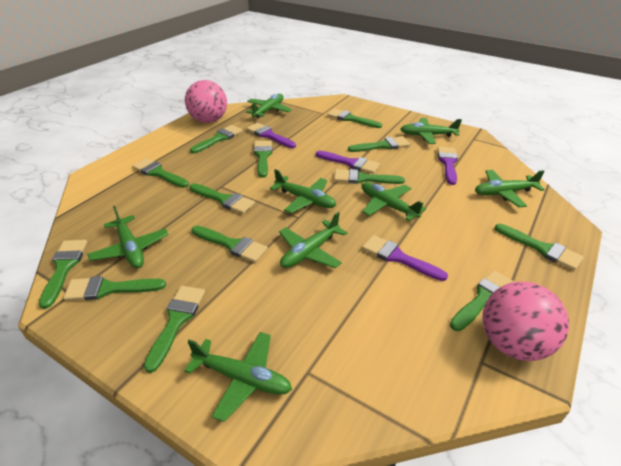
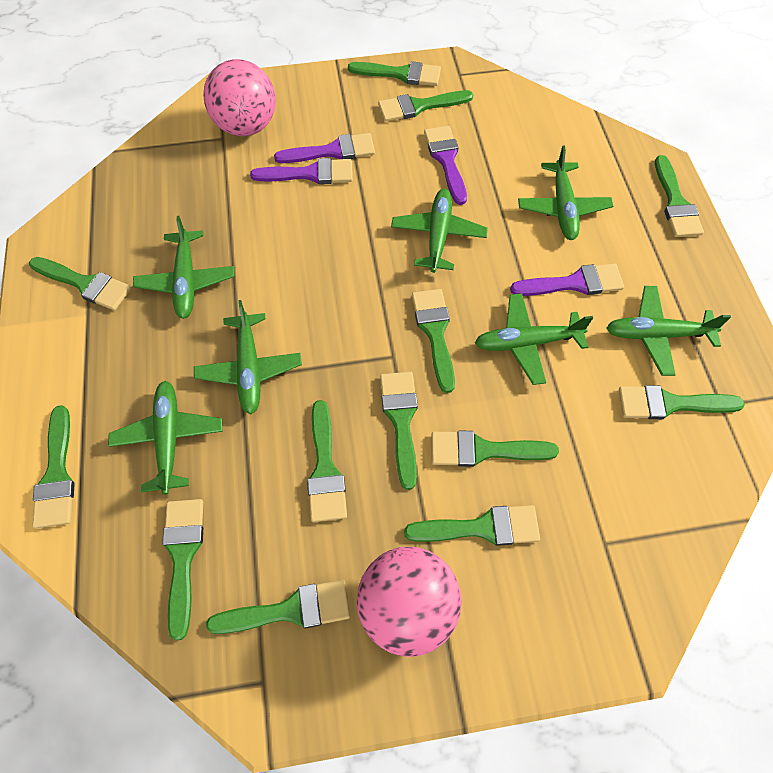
green plane: 8 -> 7

